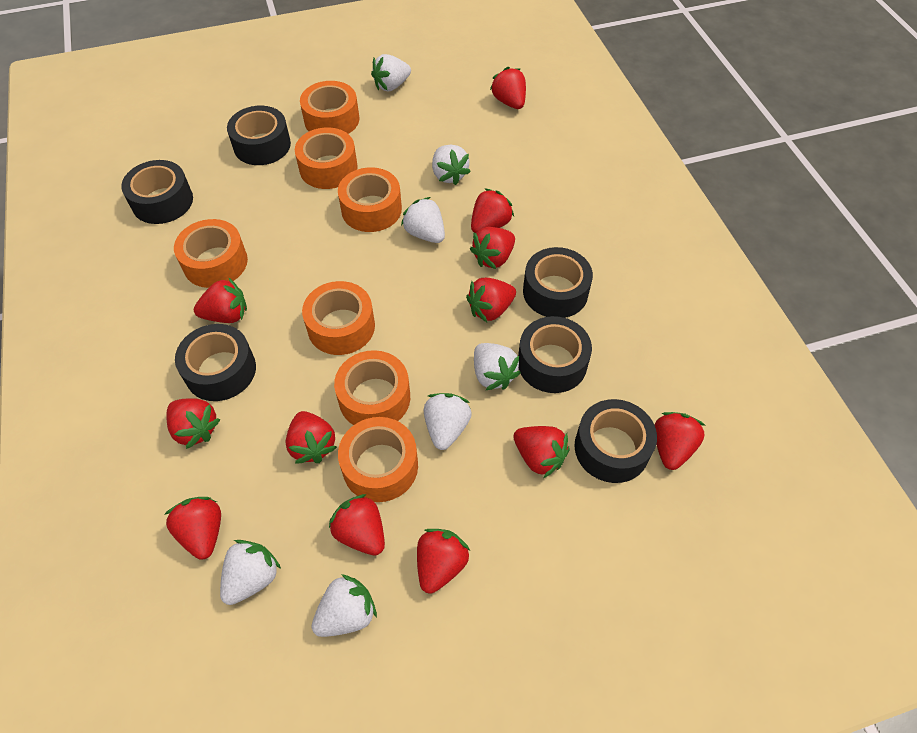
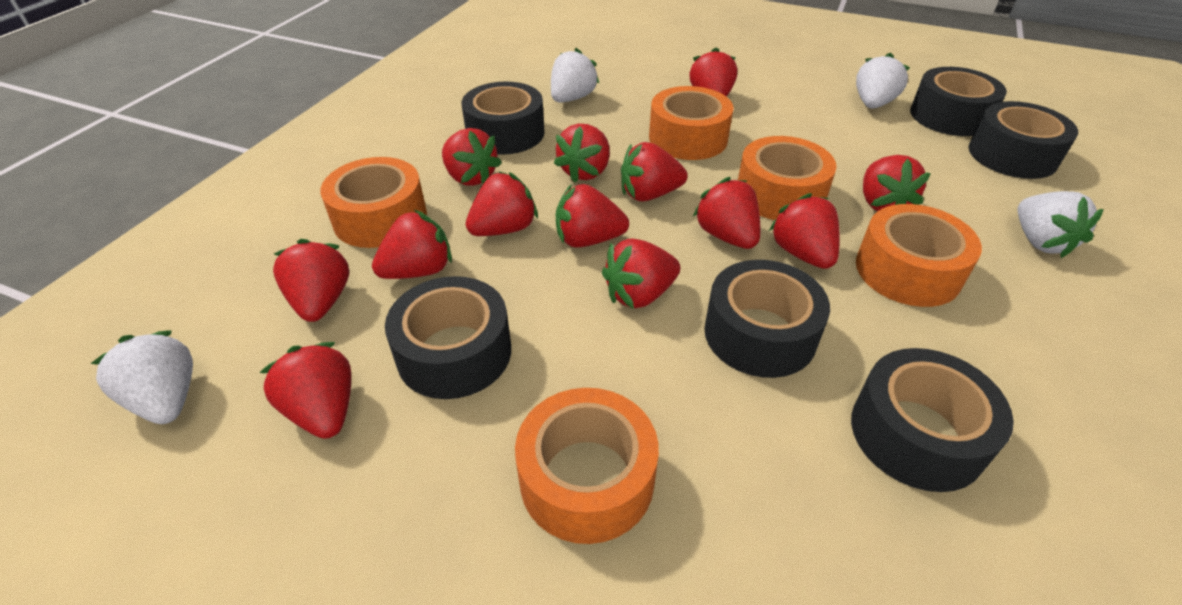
orange tape: 7 -> 5
red strawberry: 12 -> 13
white strawberry: 7 -> 4

